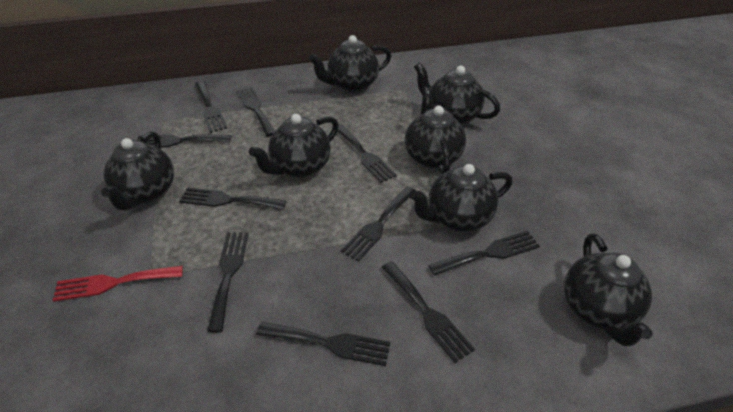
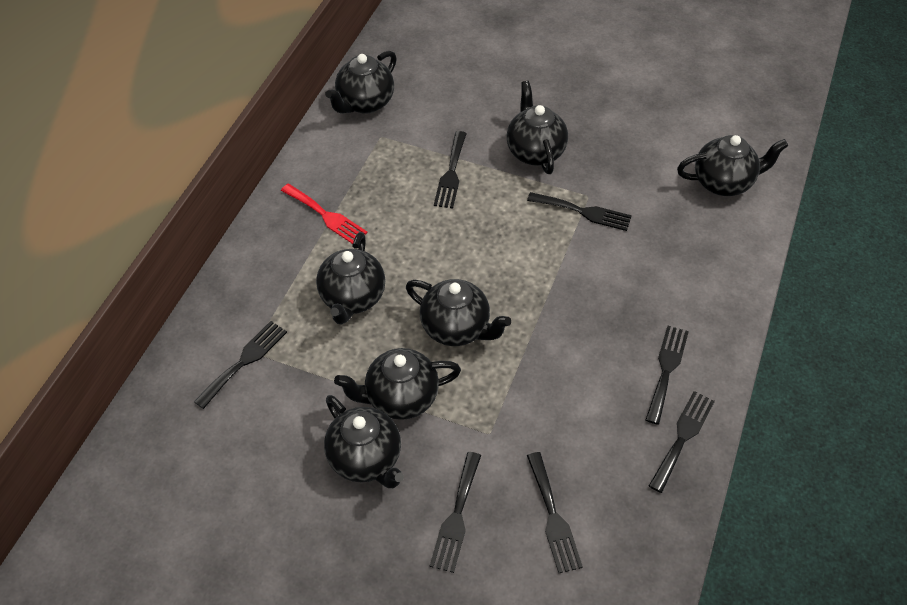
black fork: 10 -> 7

